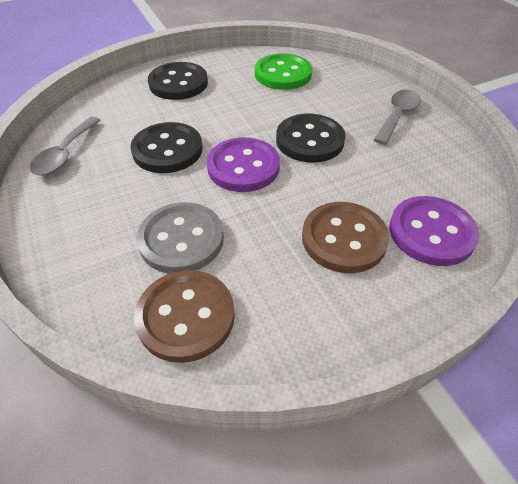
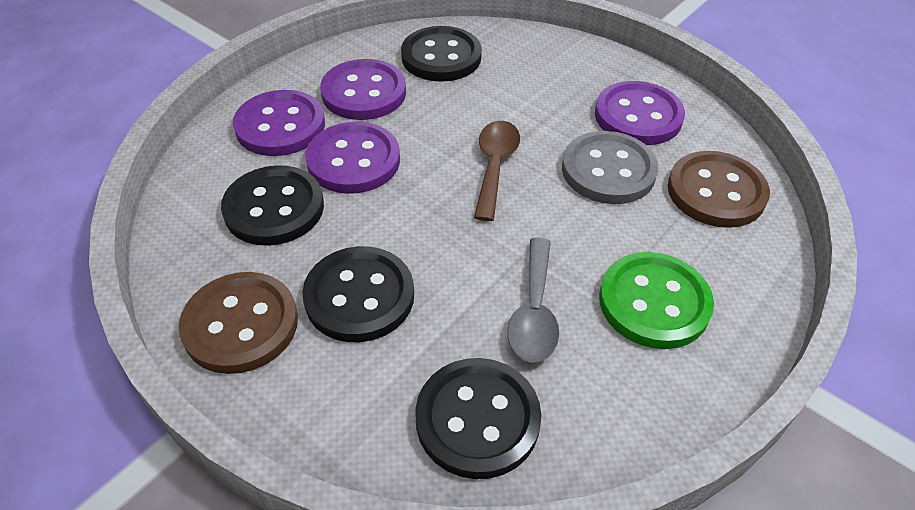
black button: 3 -> 4
brown spoon: 0 -> 1
grey spoon: 2 -> 1
purple button: 2 -> 4

